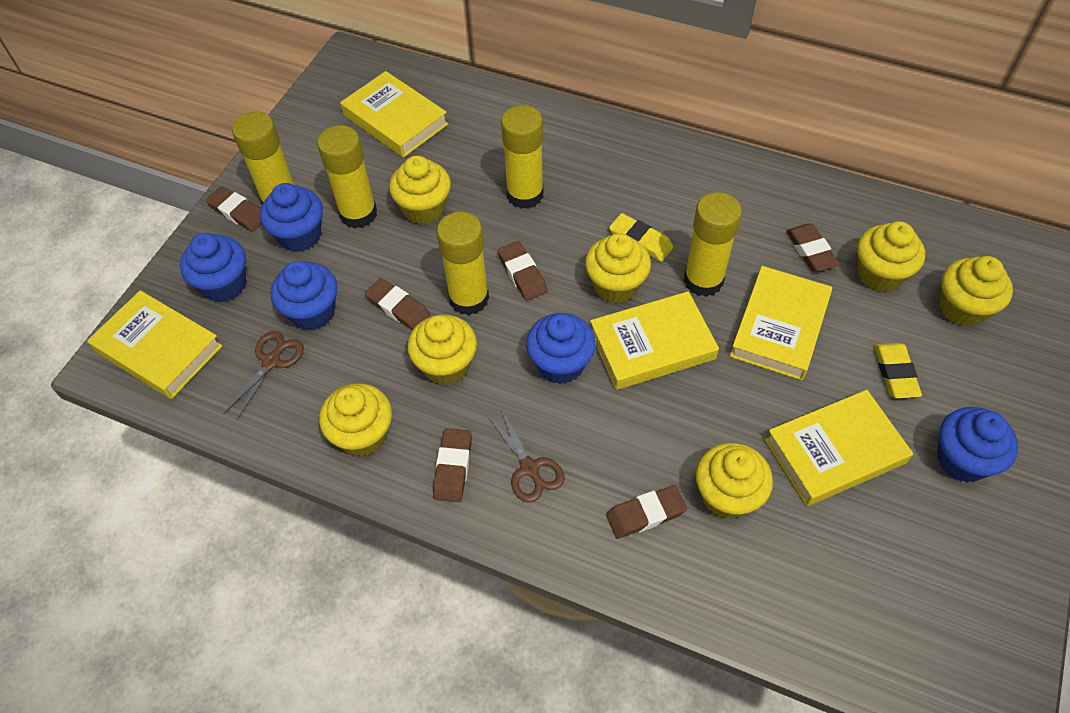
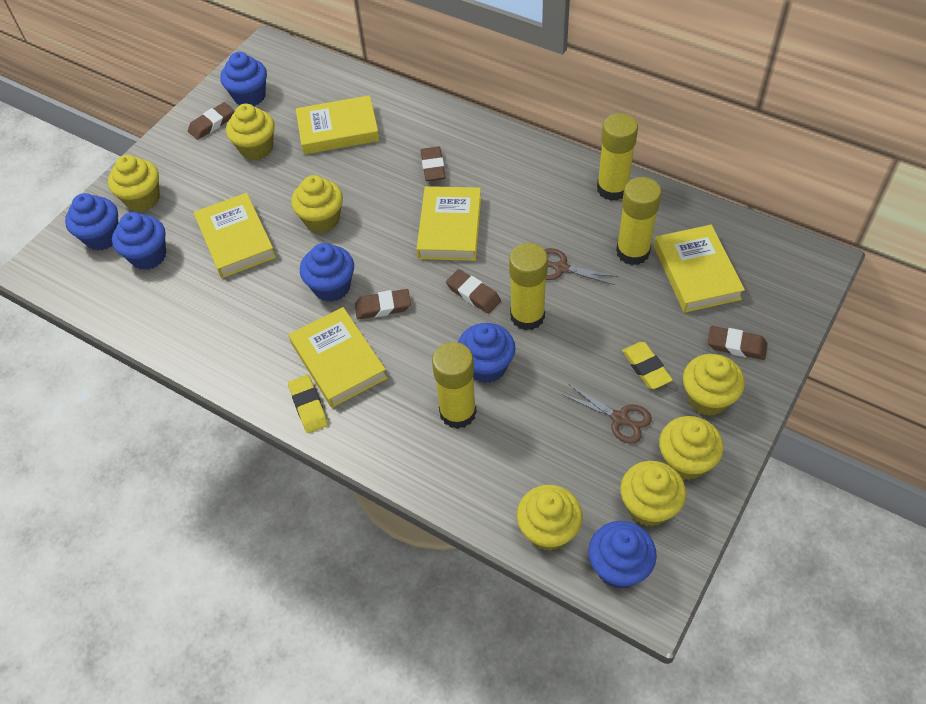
blue cupcake: 5 -> 6
brown eraser: 6 -> 5
yellow glue stick: 5 -> 4

